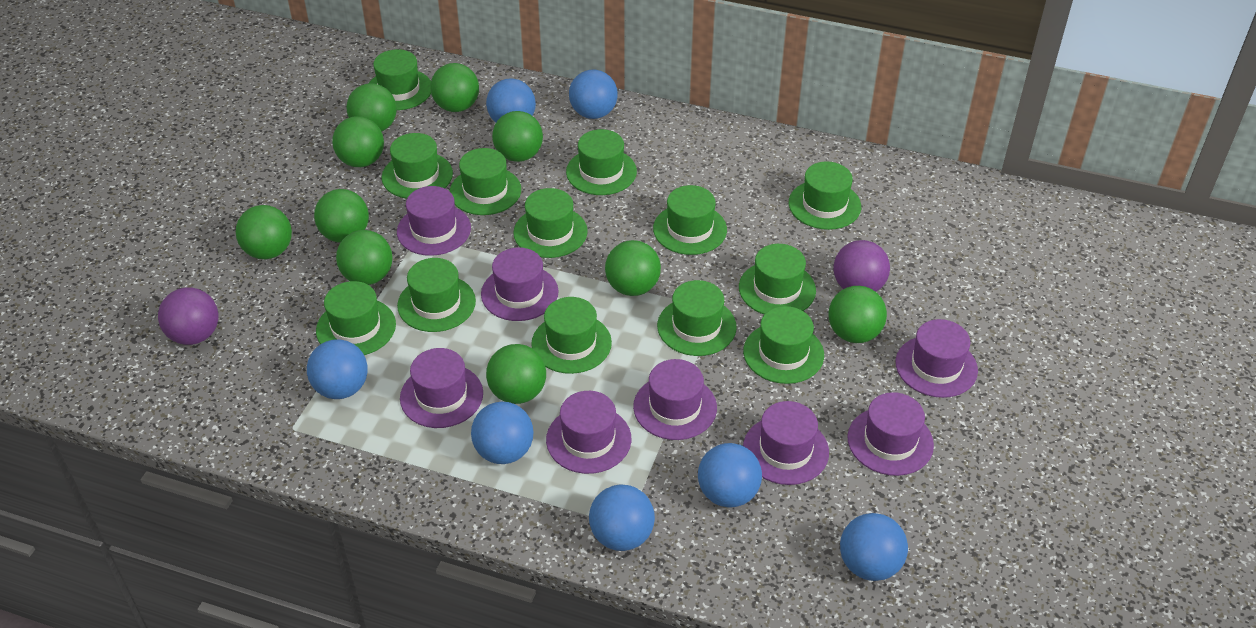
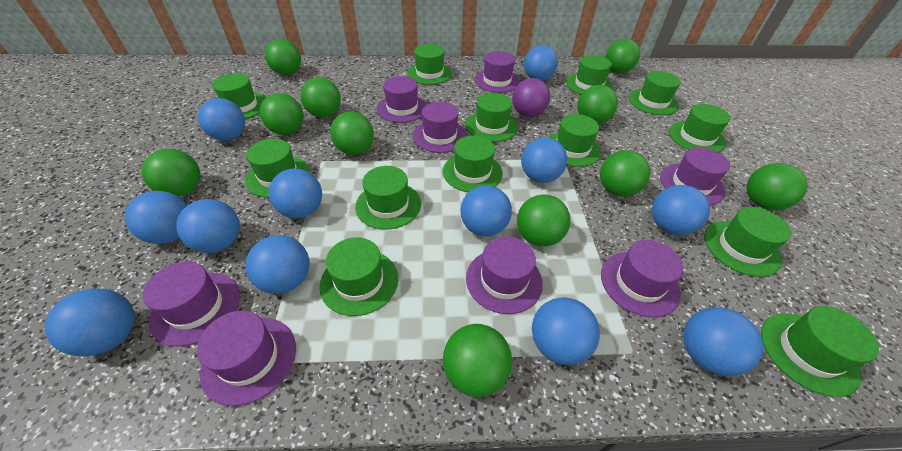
blue ball: 7 -> 12
green ball: 10 -> 11
purple ball: 2 -> 1

